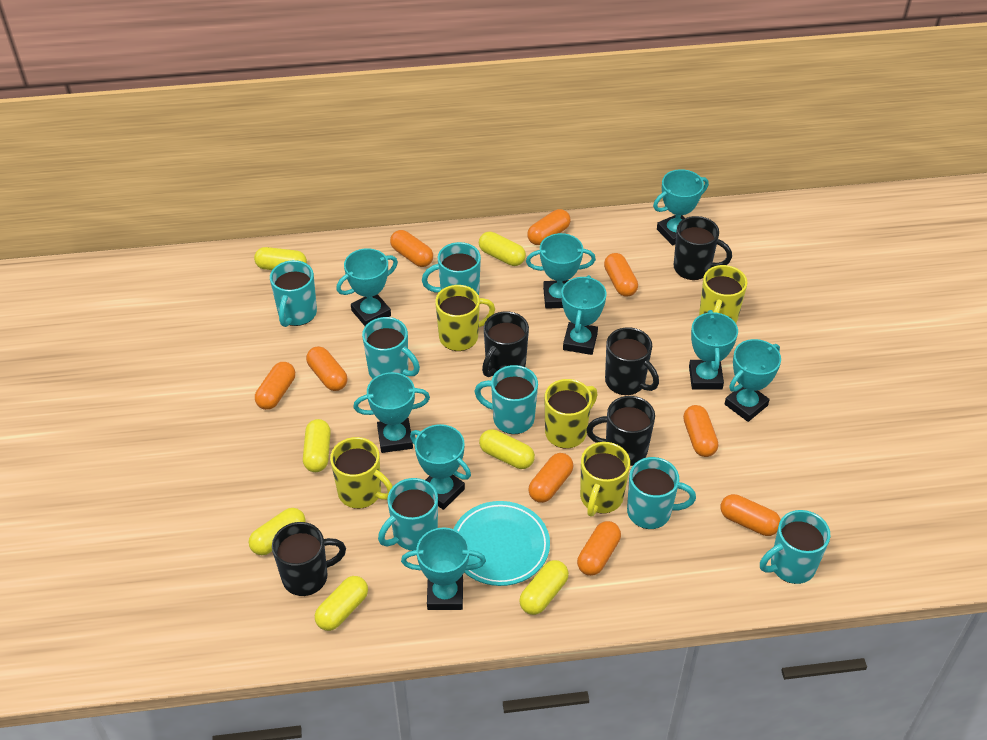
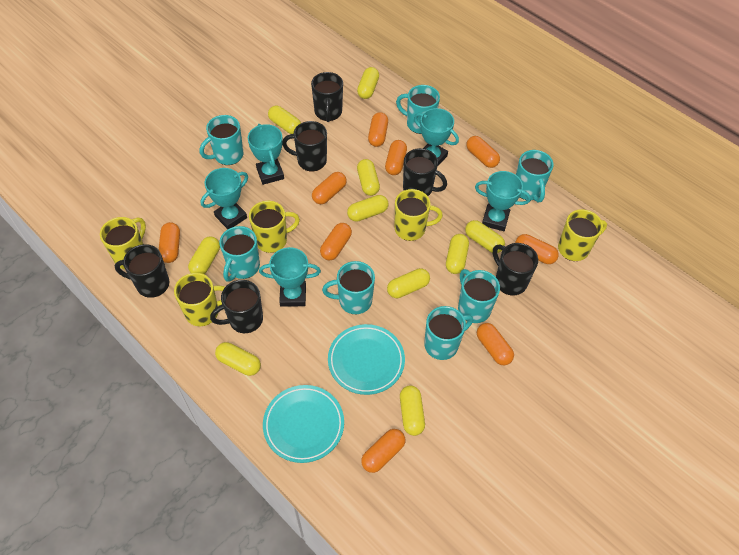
black mug: 5 -> 6
turquoise plate: 1 -> 2
turquoise trophy: 9 -> 5
yellow capsule: 7 -> 10

